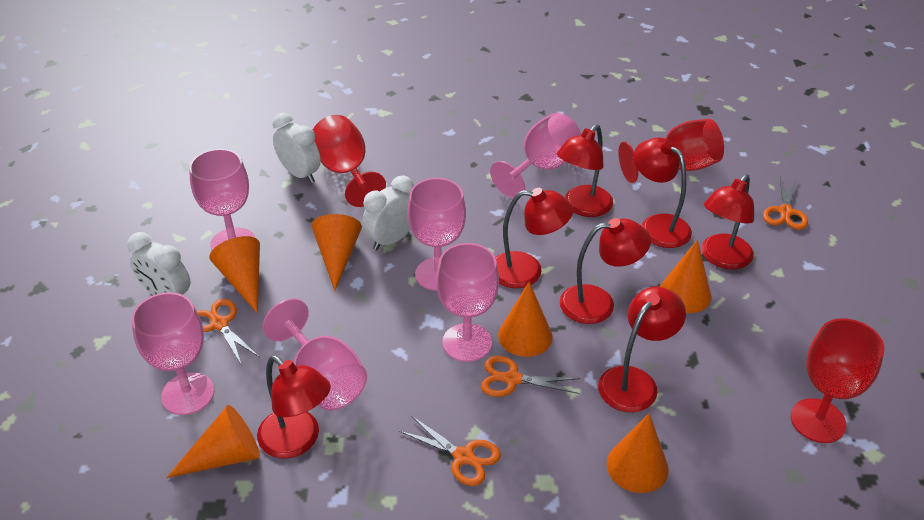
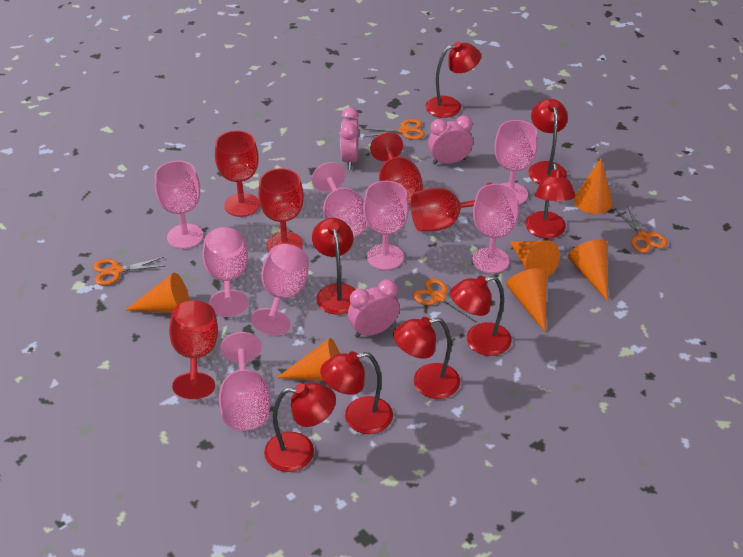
pink clock: 0 -> 3
pink goblet: 6 -> 8
red goblet: 3 -> 5
red lamp: 7 -> 8
white clock: 3 -> 0

